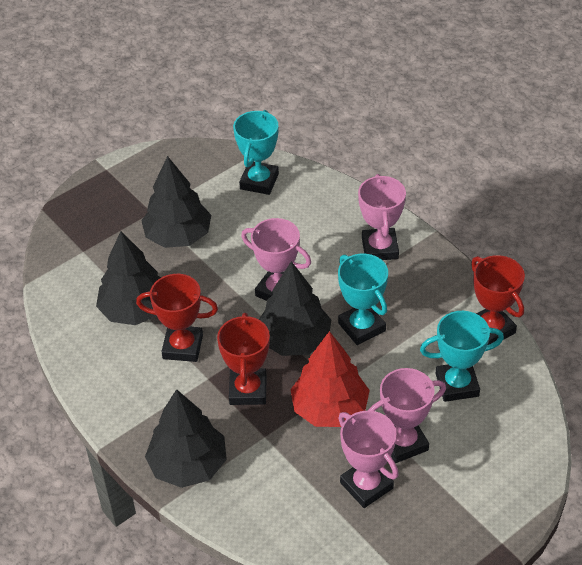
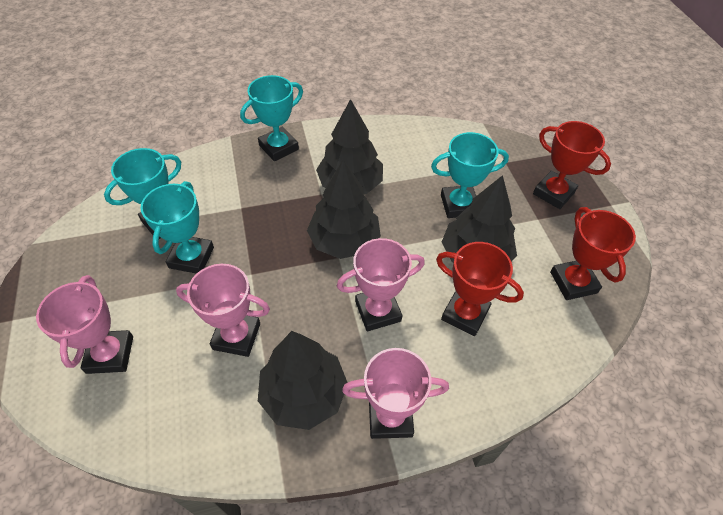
red tree: 1 -> 0
turquoise trophy: 3 -> 4

